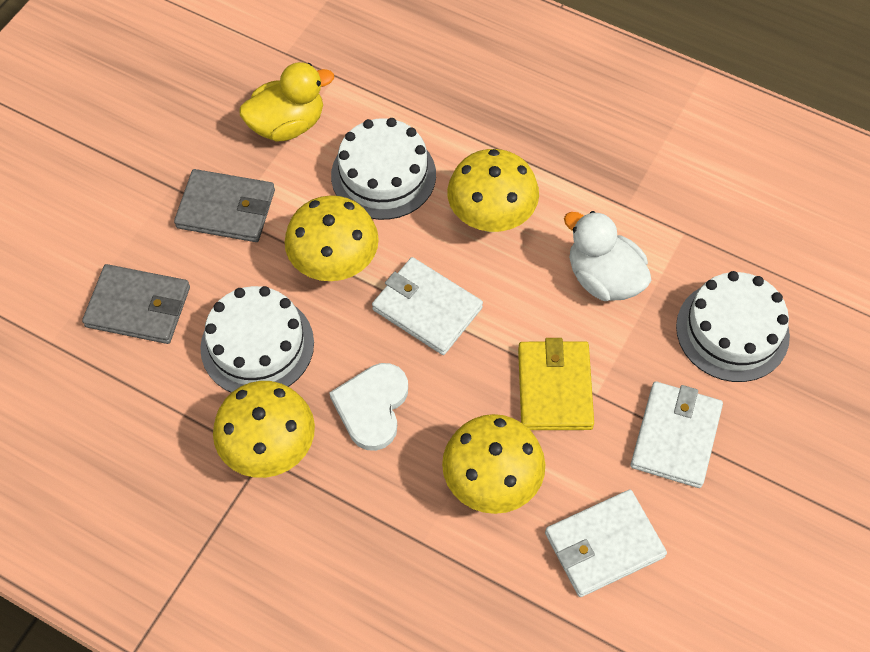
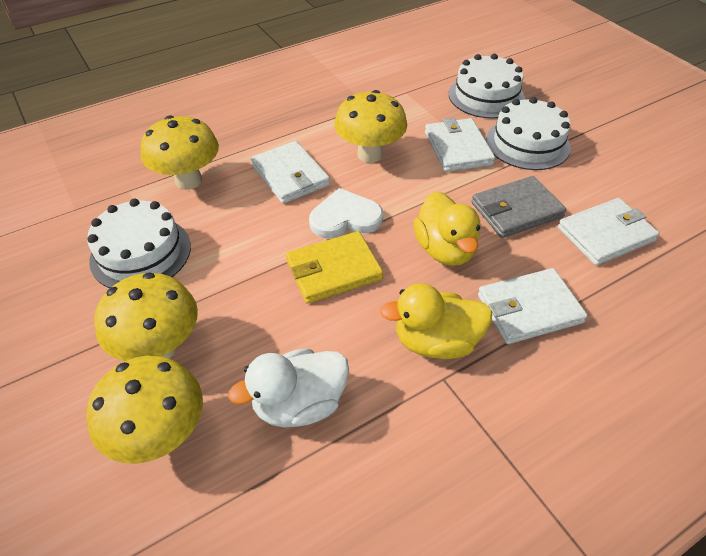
grey wallet: 2 -> 1
white wallet: 3 -> 4
yellow duck: 1 -> 2

